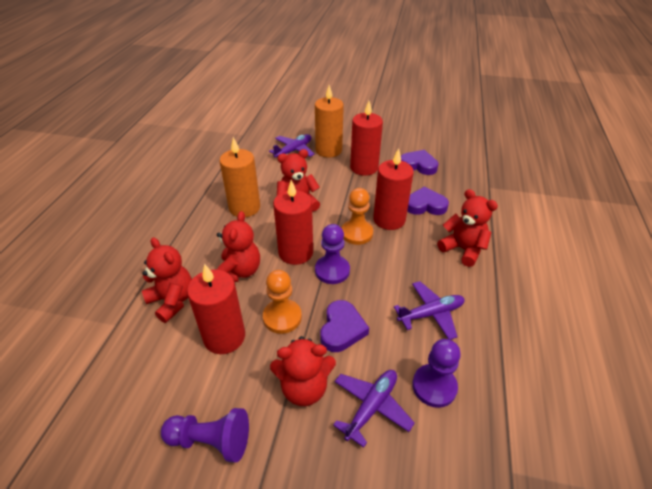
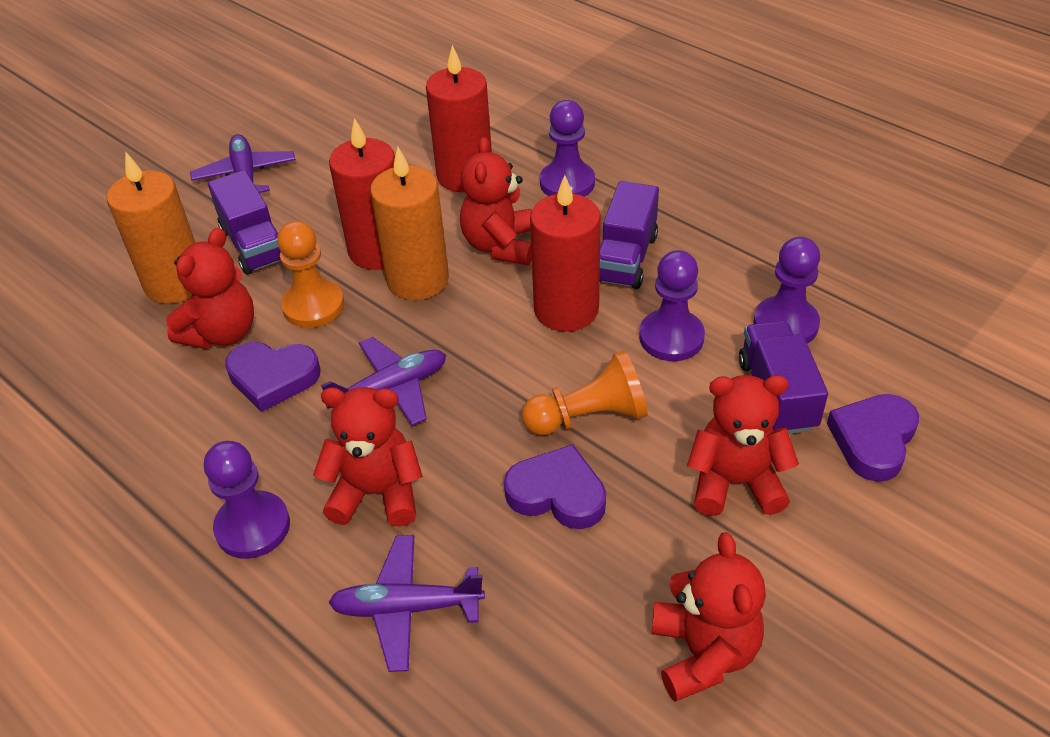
purple pawn: 3 -> 4
purple truck: 0 -> 3
red candle: 4 -> 3

